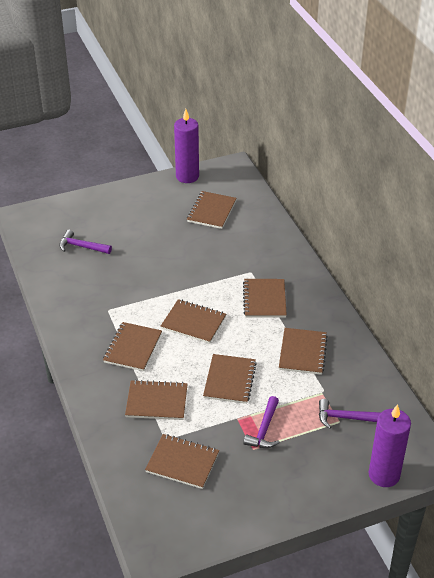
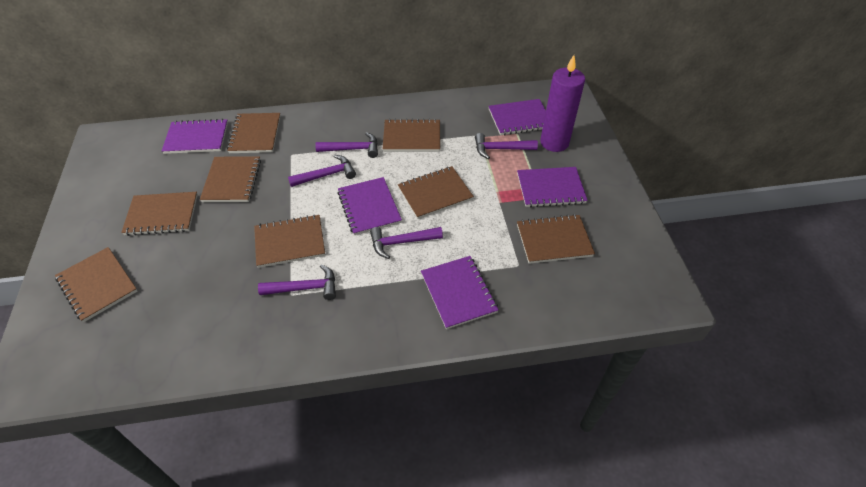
purple candle: 2 -> 1
purple hammer: 3 -> 5
purple notebook: 0 -> 5

